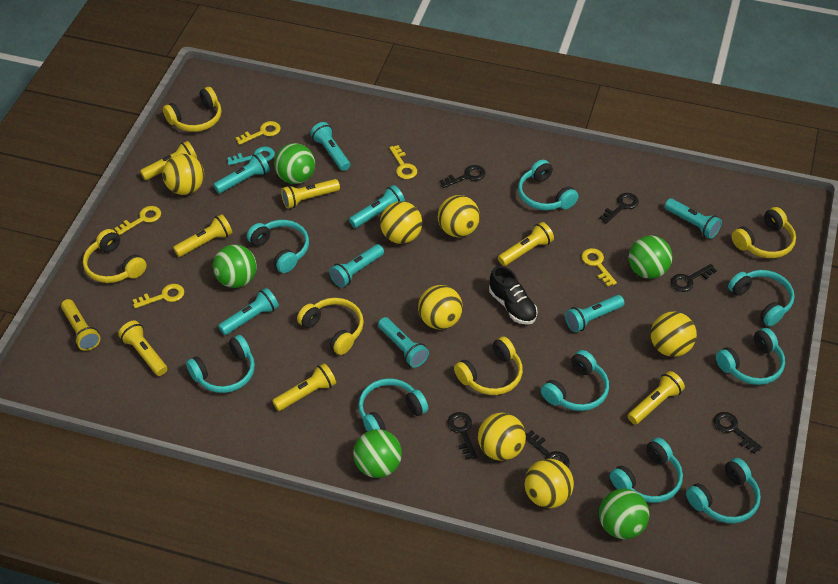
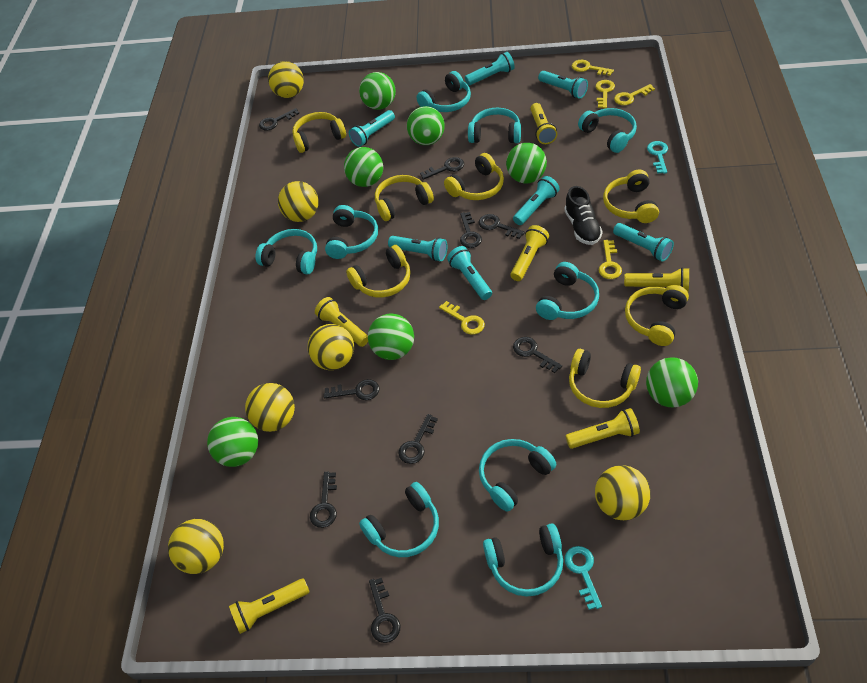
black key: 6 -> 9
green ball: 5 -> 7
turquoise flashlight: 8 -> 7
turquoise key: 1 -> 2
yellow ball: 7 -> 6
yellow flashlight: 8 -> 6
yellow headphones: 5 -> 7

